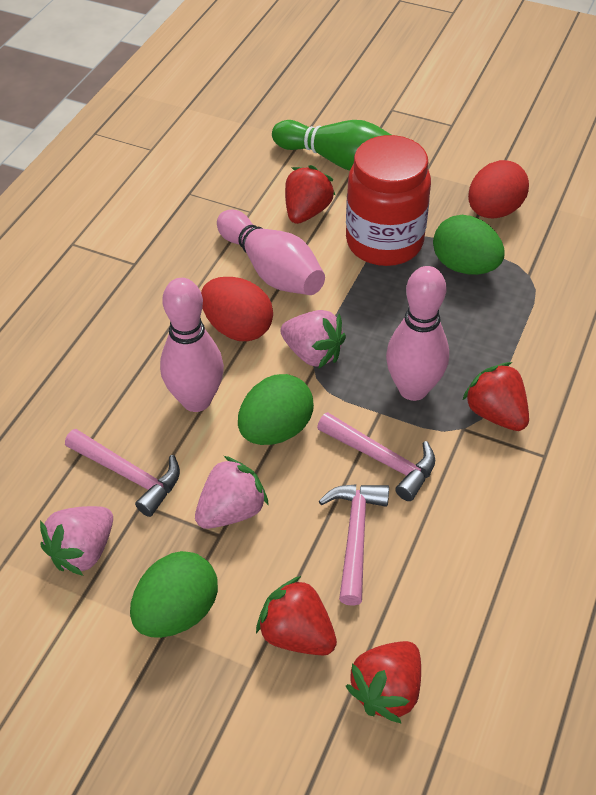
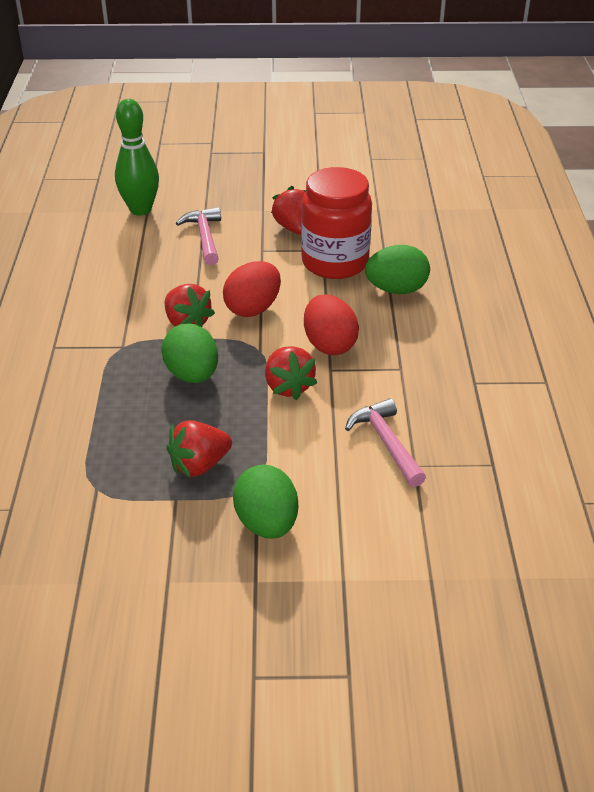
pink bowling pin: 3 -> 0
pink hammer: 3 -> 2
pink strawberry: 3 -> 0

